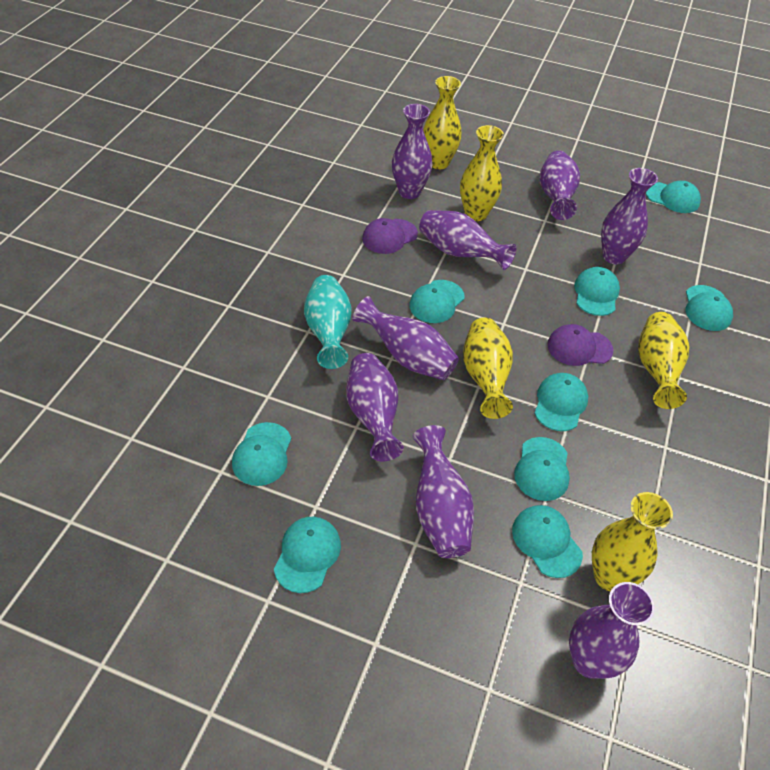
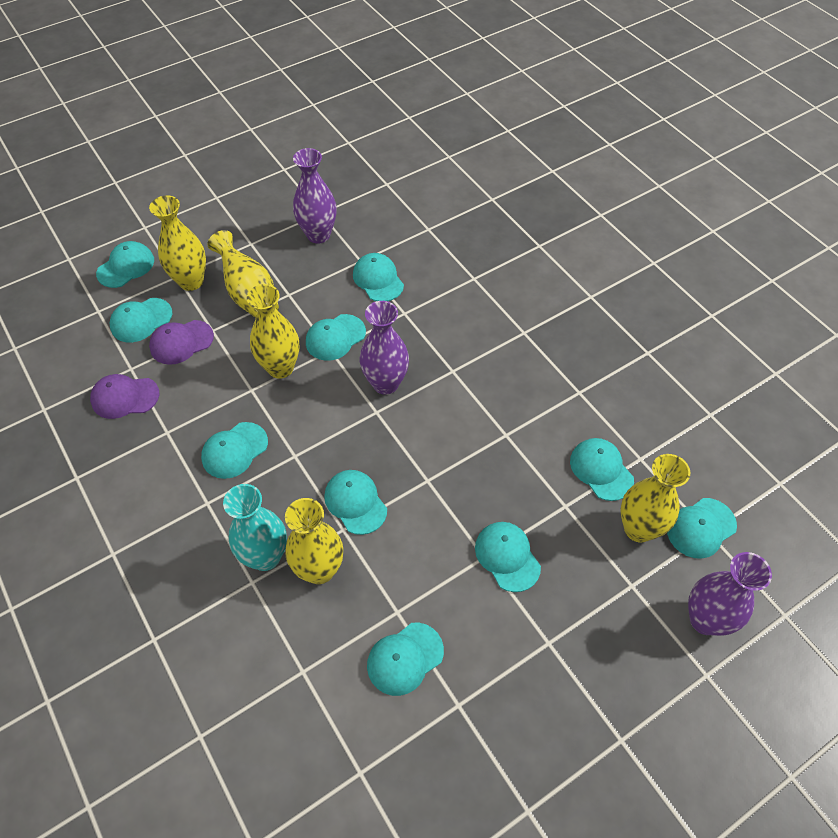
purple vase: 8 -> 3
turquoise cap: 9 -> 10

